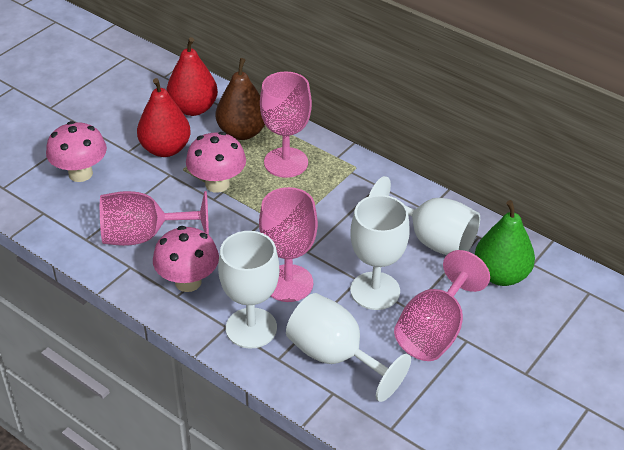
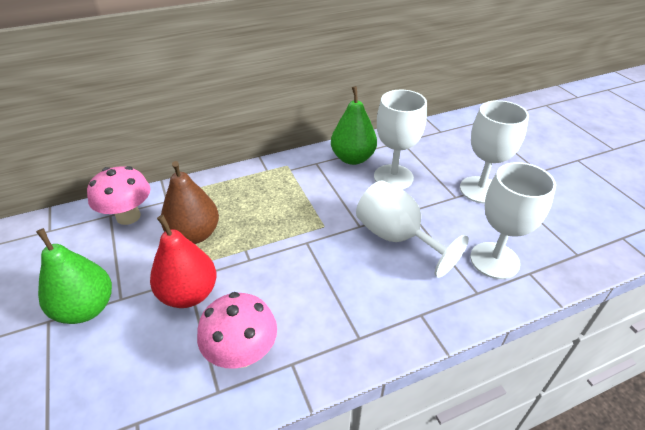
green pear: 1 -> 2
pink goblet: 4 -> 0
pink mushroom: 3 -> 2
red pear: 2 -> 1

